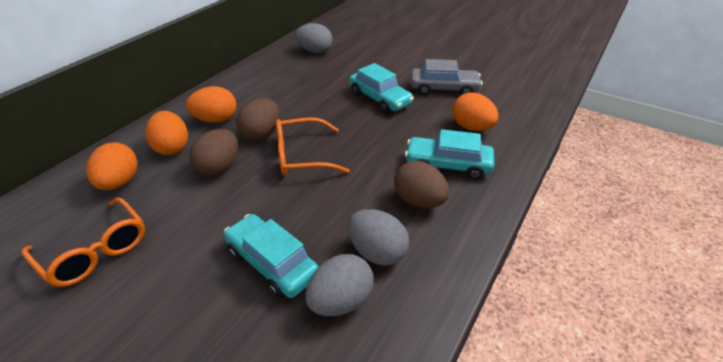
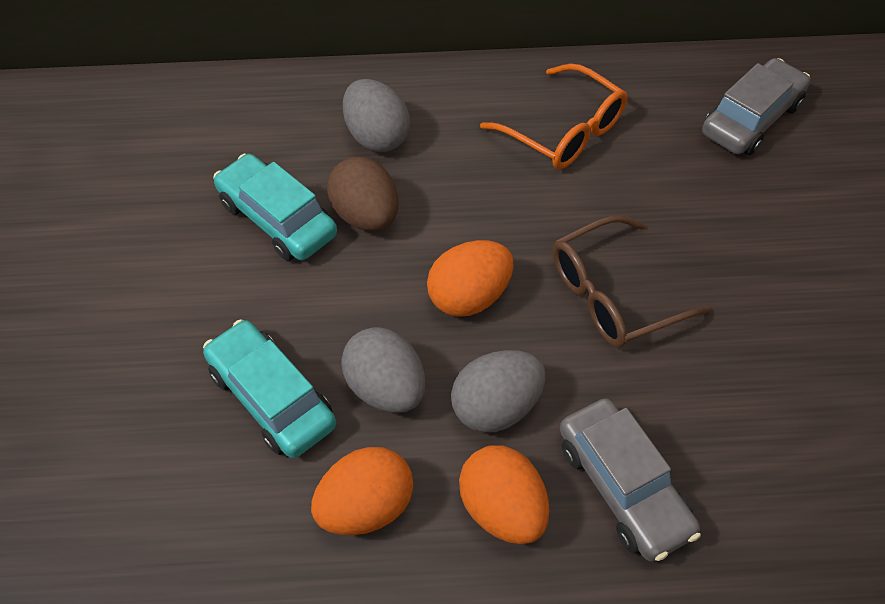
brown egg: 3 -> 1
brown glasses: 0 -> 1
grey car: 1 -> 2
orange egg: 4 -> 3
orange glasses: 2 -> 1
turquoise car: 3 -> 2

